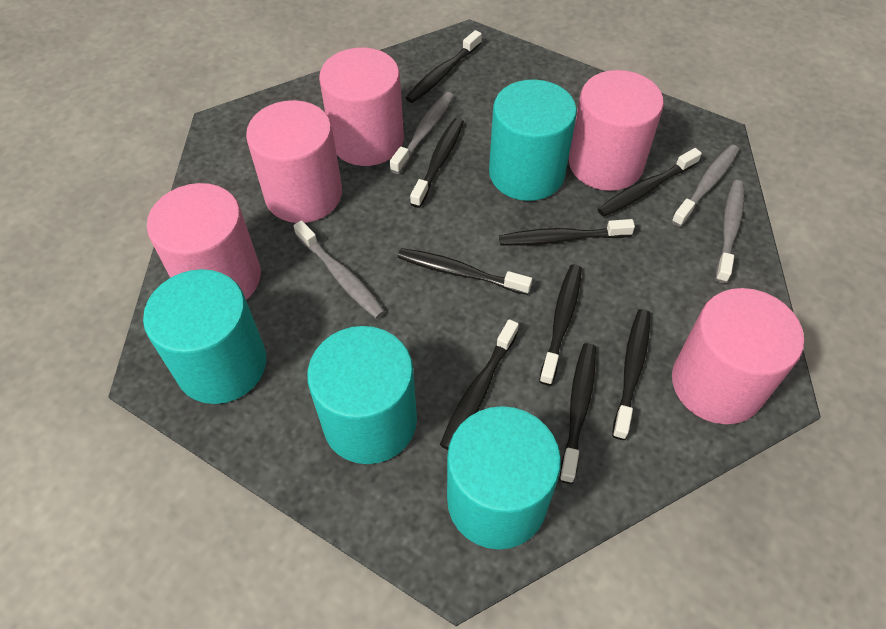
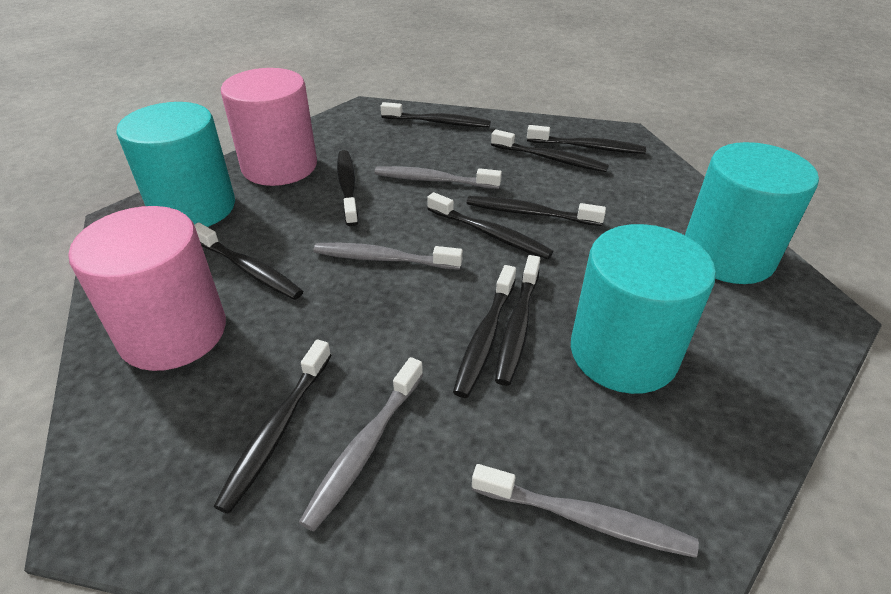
black toothbrush: 9 -> 10
pink cylinder: 5 -> 2
turquoise cylinder: 4 -> 3

